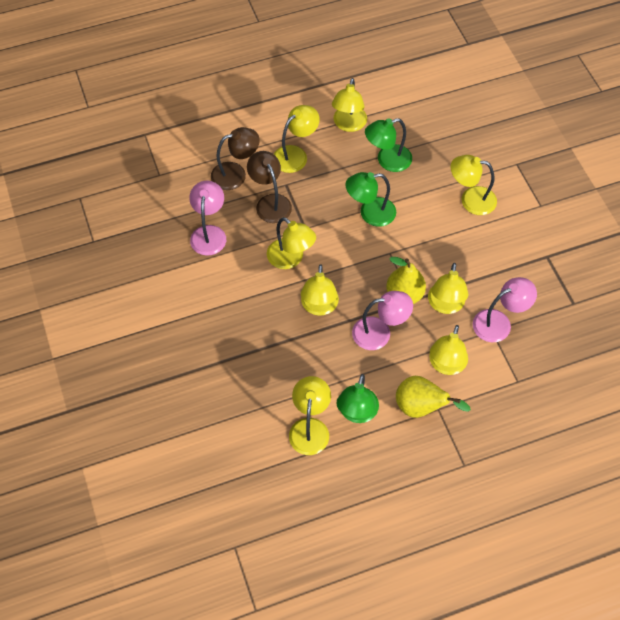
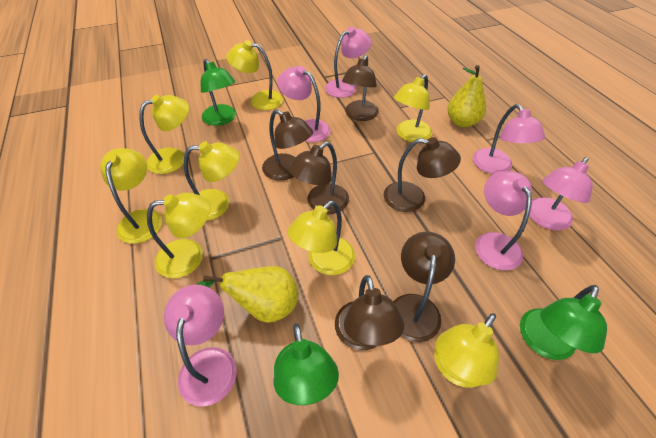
brown lamp: 2 -> 6
pink lamp: 3 -> 6

